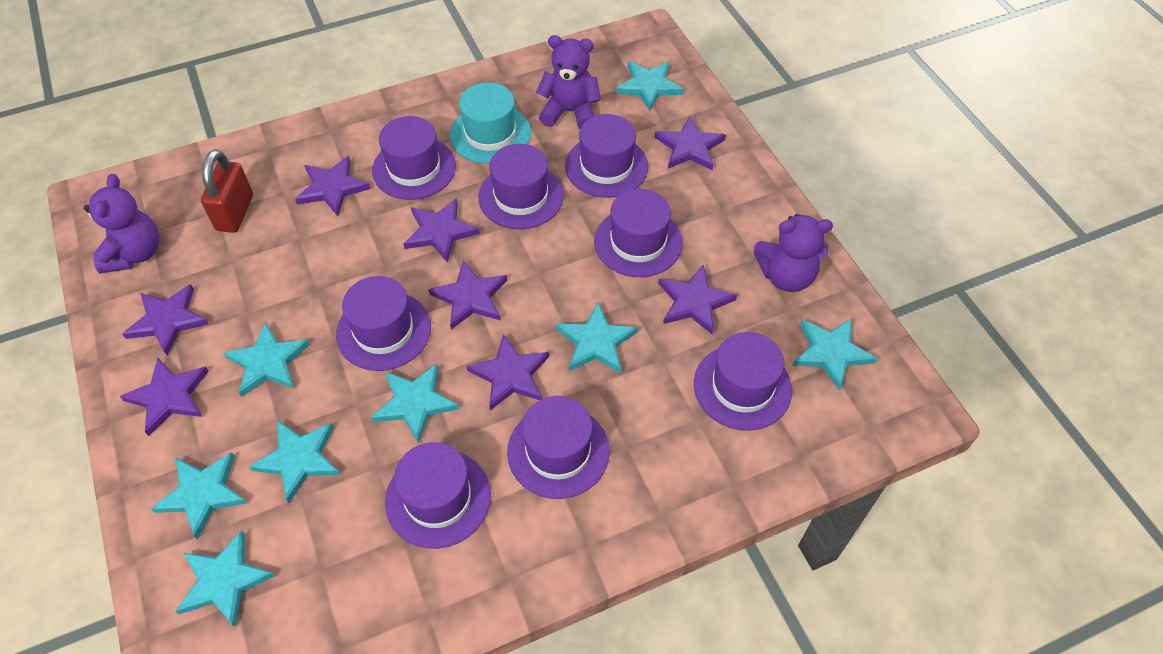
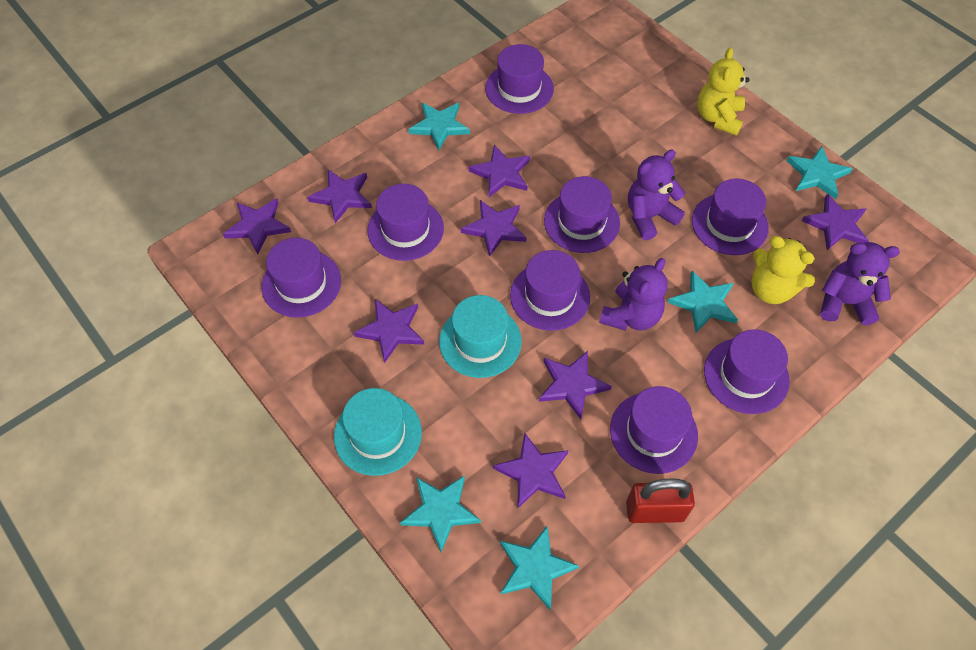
turquoise hat: 1 -> 2
turquoise star: 8 -> 5
yellow teddy bear: 0 -> 2

